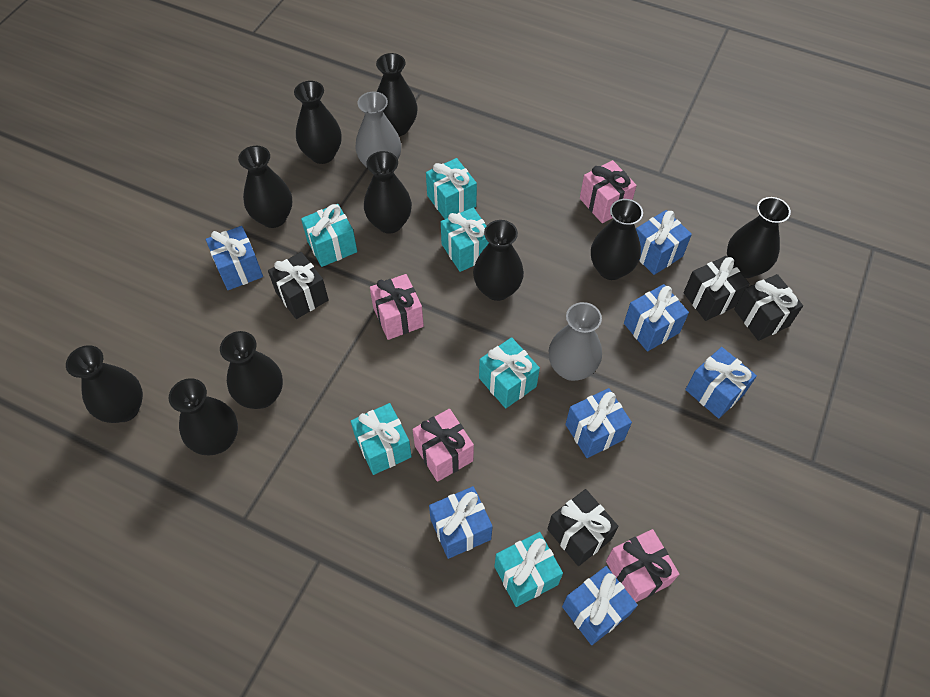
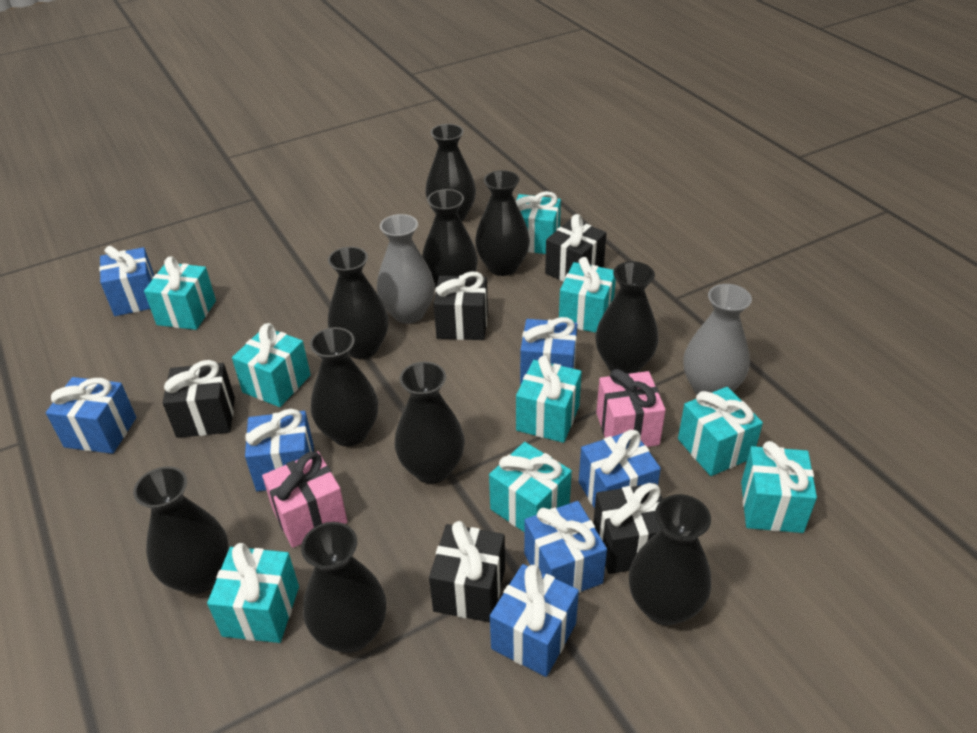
black gift: 4 -> 5
pink gift: 4 -> 2
turquoise gift: 6 -> 9

